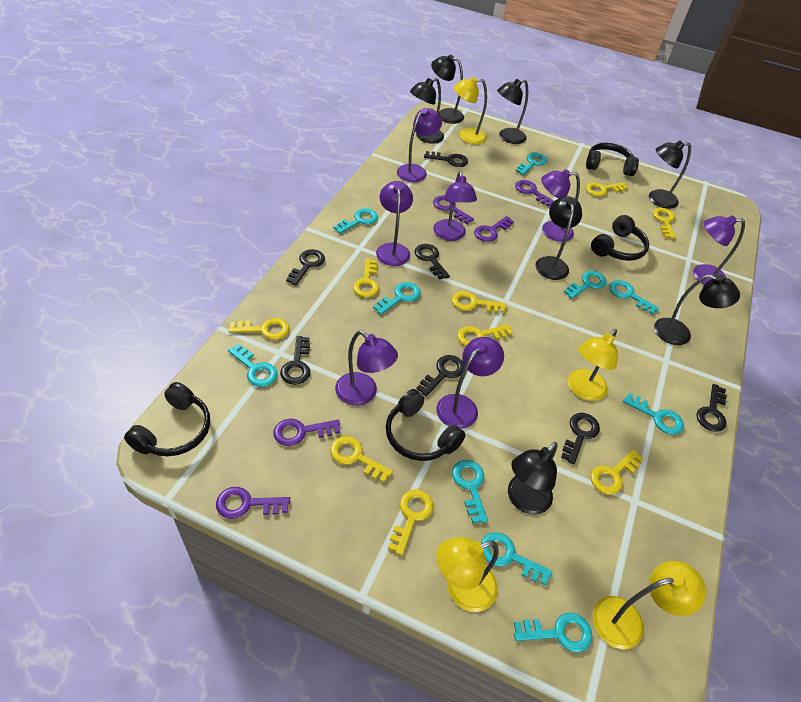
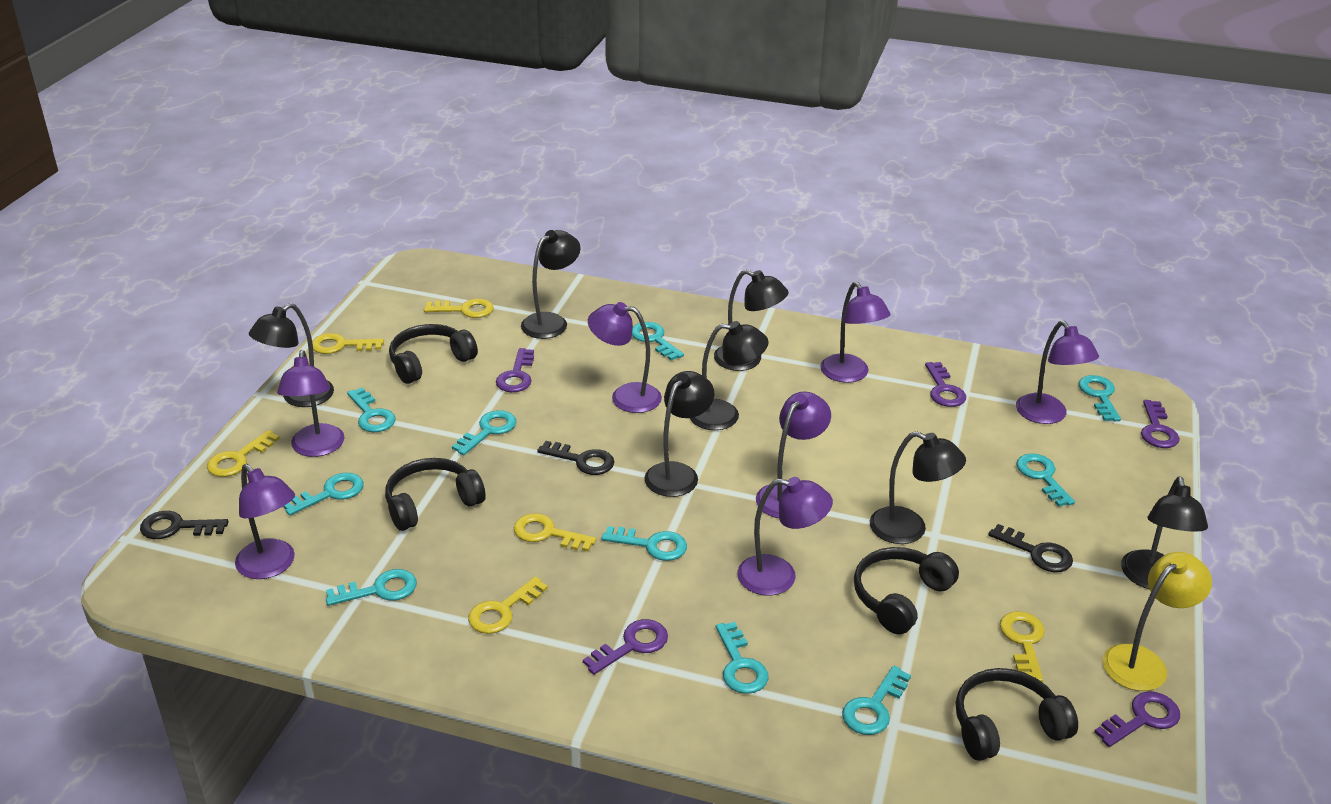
black key: 7 -> 3
yellow key: 9 -> 6
yellow lamp: 4 -> 1

